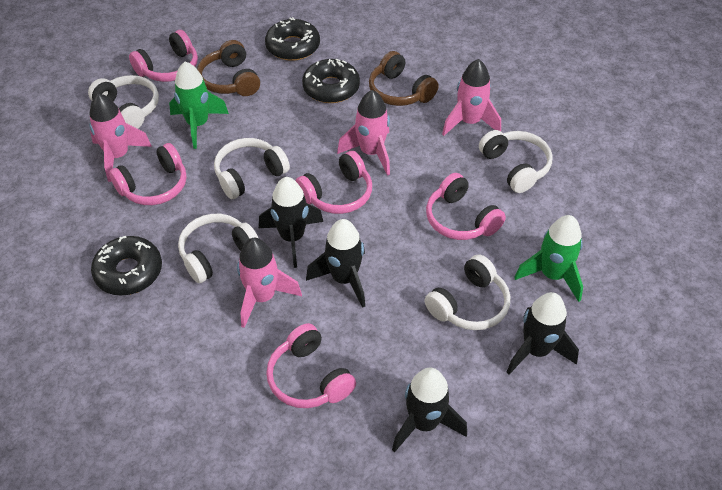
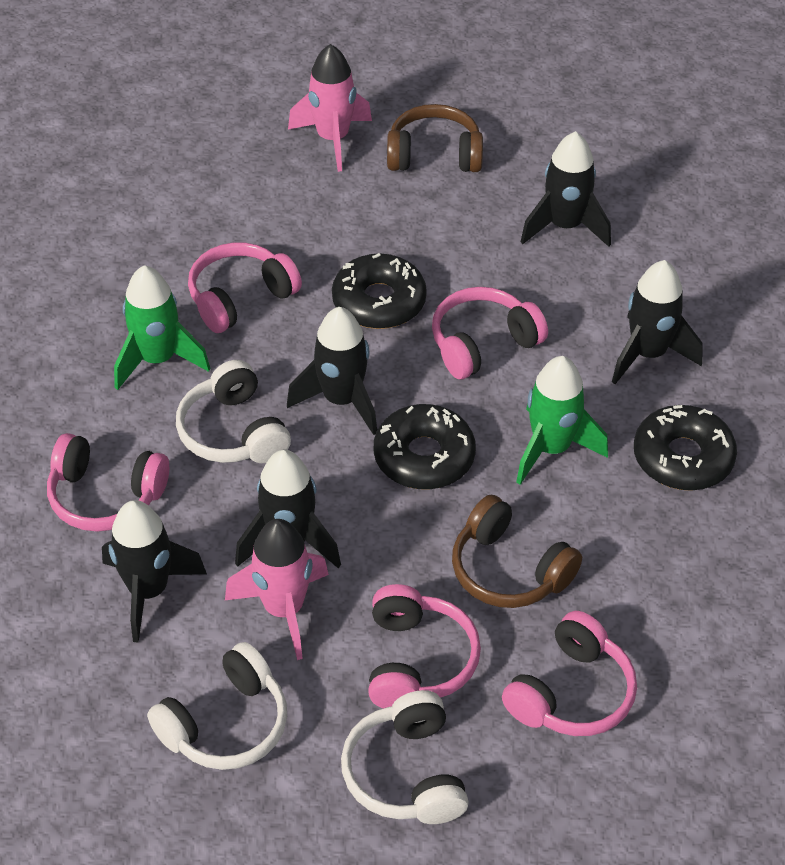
black rocket: 4 -> 5
pink rocket: 4 -> 2
white headphones: 5 -> 3

